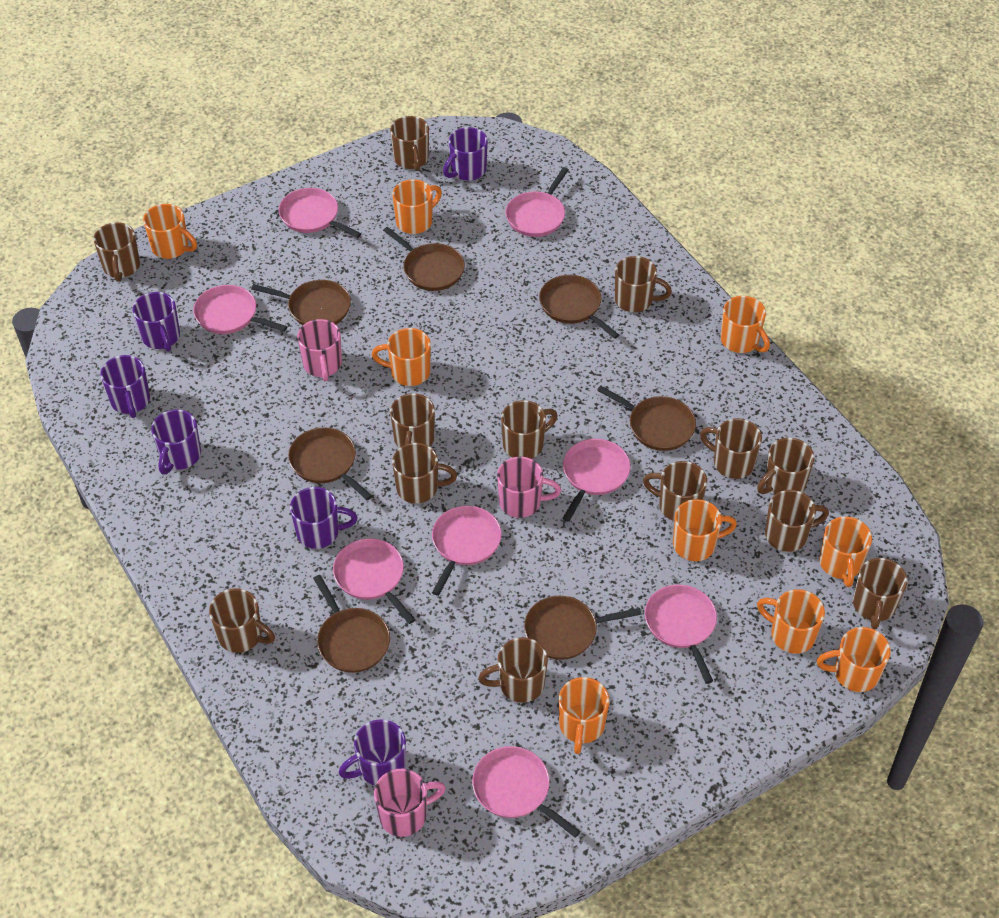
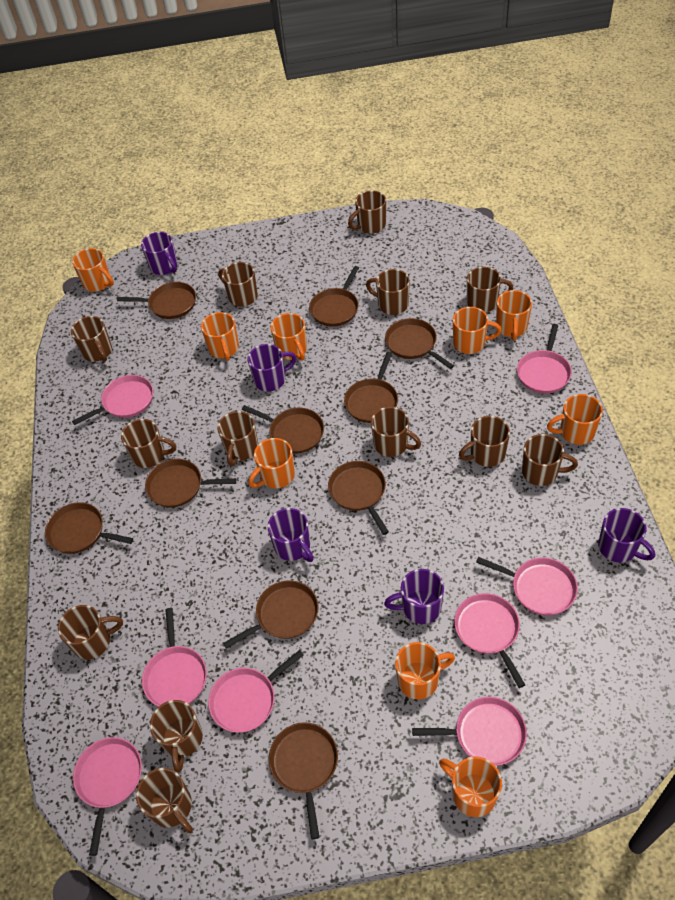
brown pan: 7 -> 10
pink mug: 3 -> 0
purple mug: 6 -> 5

